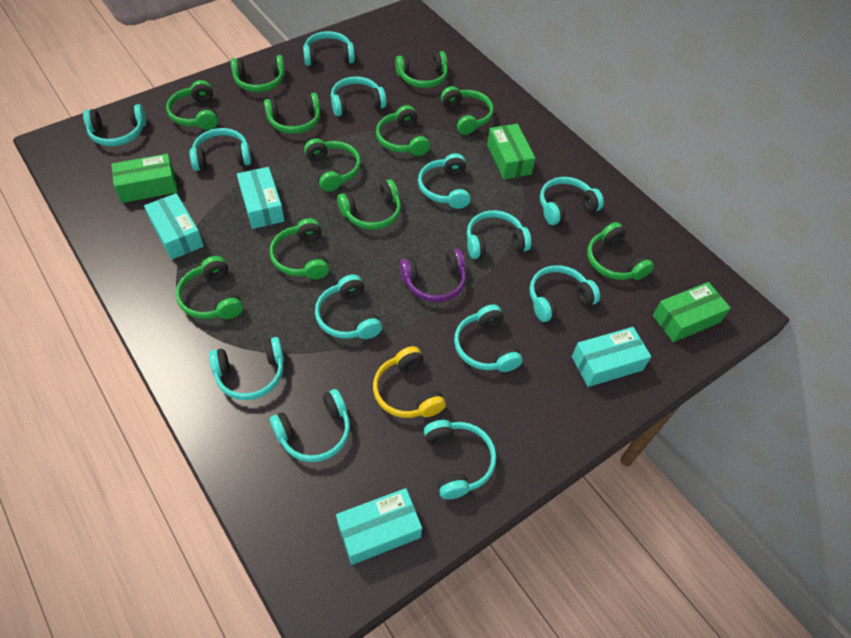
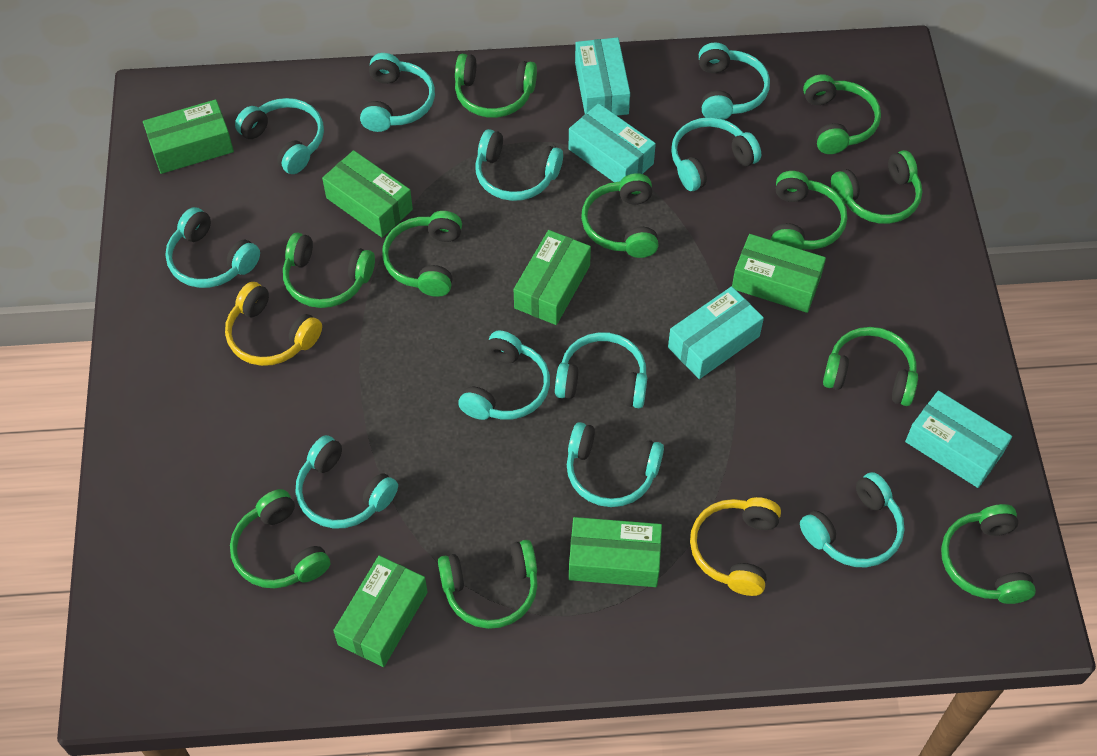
green box: 3 -> 6
purple headphones: 1 -> 0
turquoise headphones: 13 -> 11
yellow headphones: 1 -> 2

